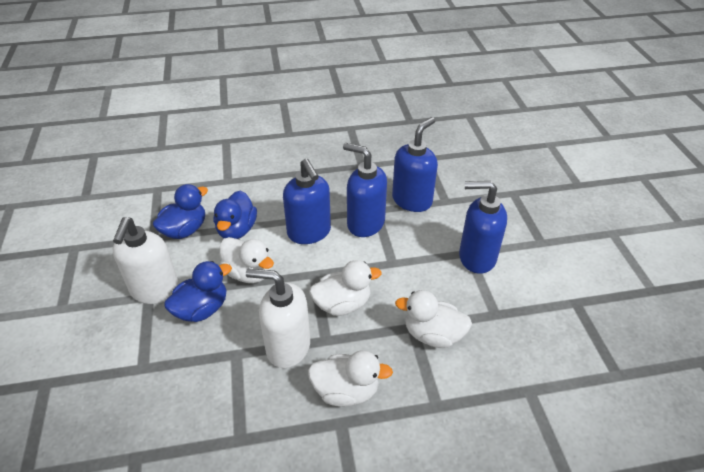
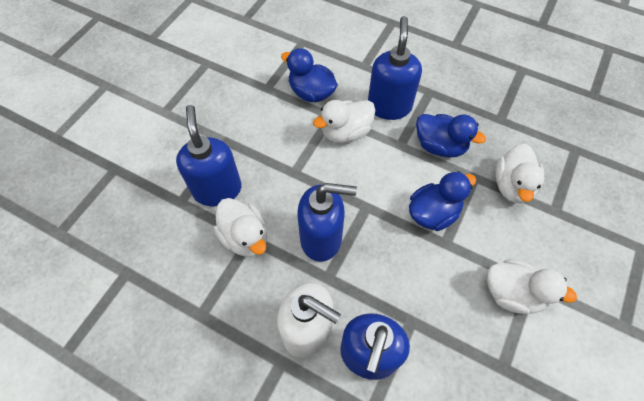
white soap dispenser: 2 -> 1

